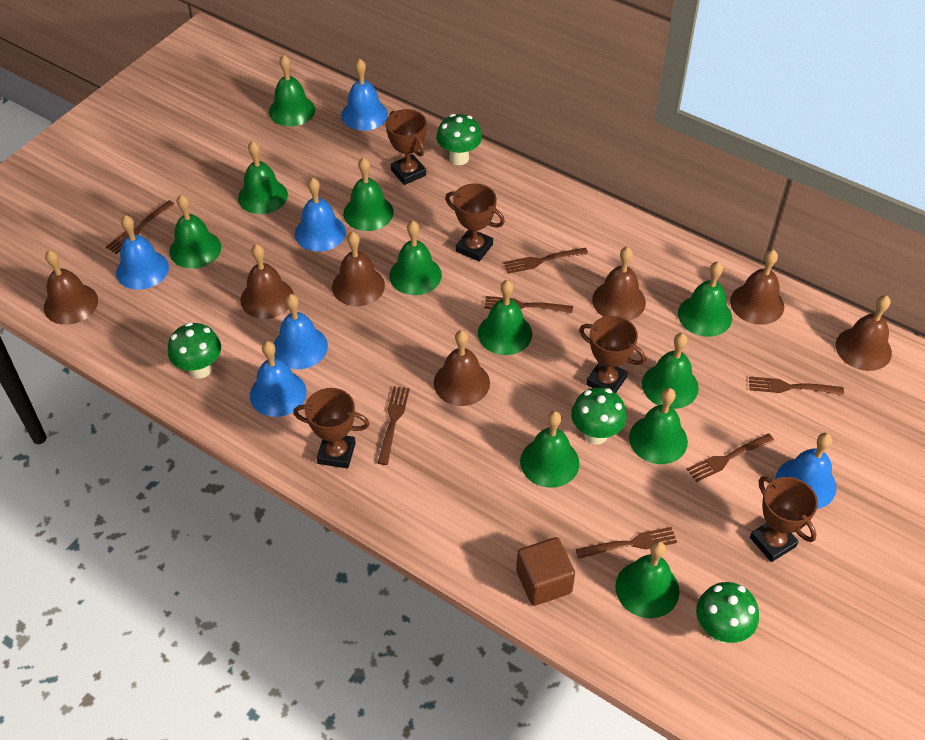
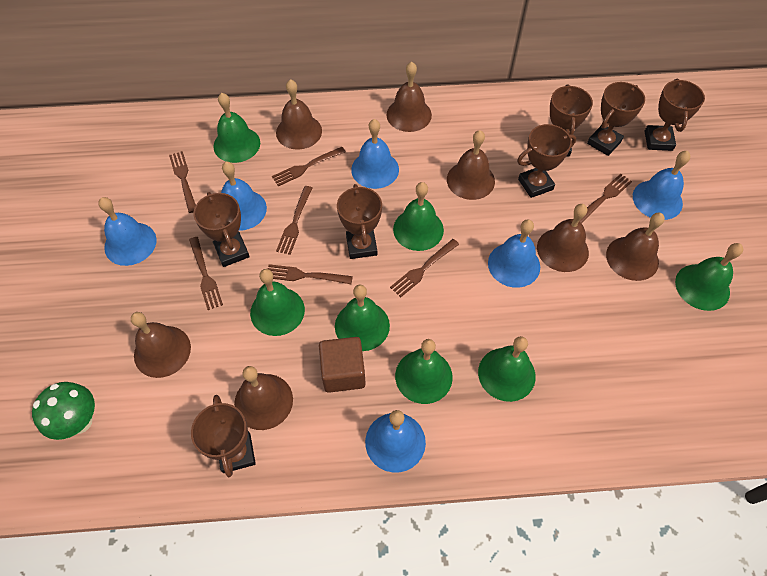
brown trophy: 5 -> 7
green bell: 11 -> 7
green mushroom: 4 -> 1

